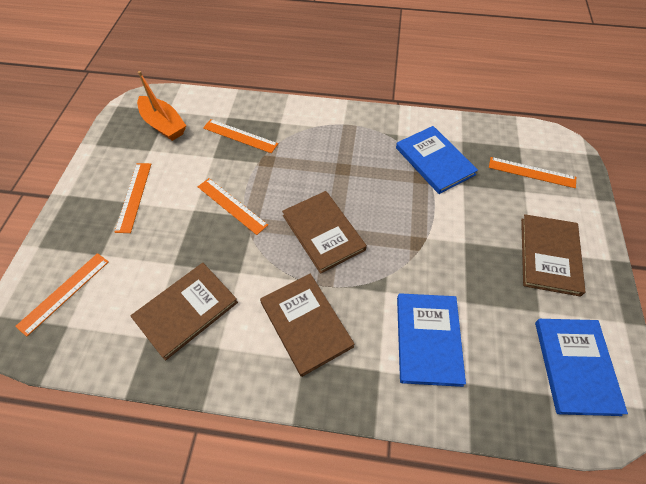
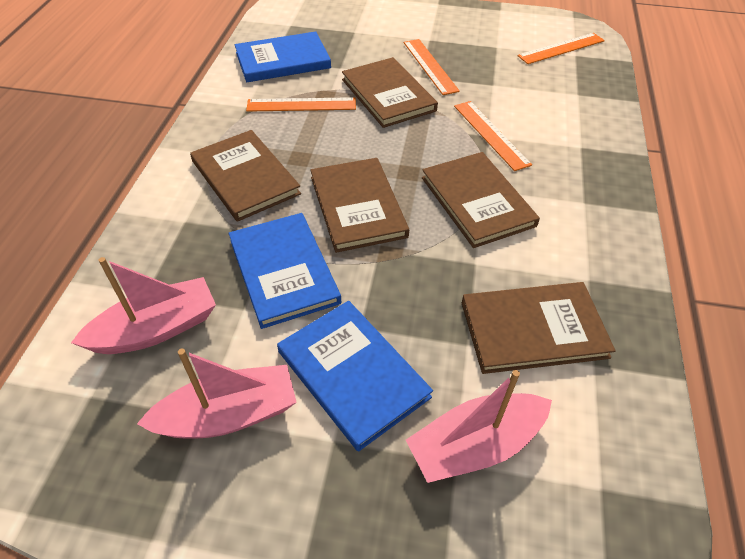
brown book: 4 -> 5
orange boat: 1 -> 0
orange ruler: 5 -> 4
pink boat: 0 -> 3

